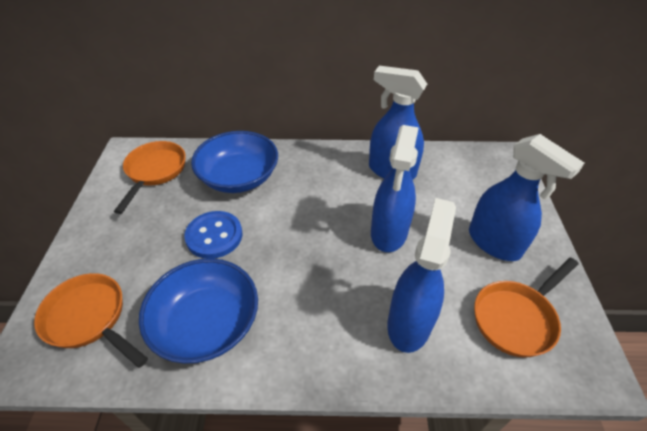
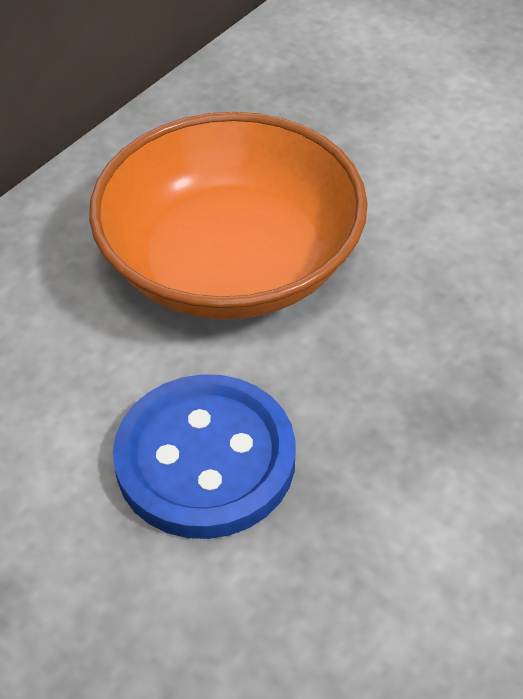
blue bowl: 2 -> 0
blue spray bottle: 4 -> 0
orange bowl: 0 -> 1
orange pan: 3 -> 0

